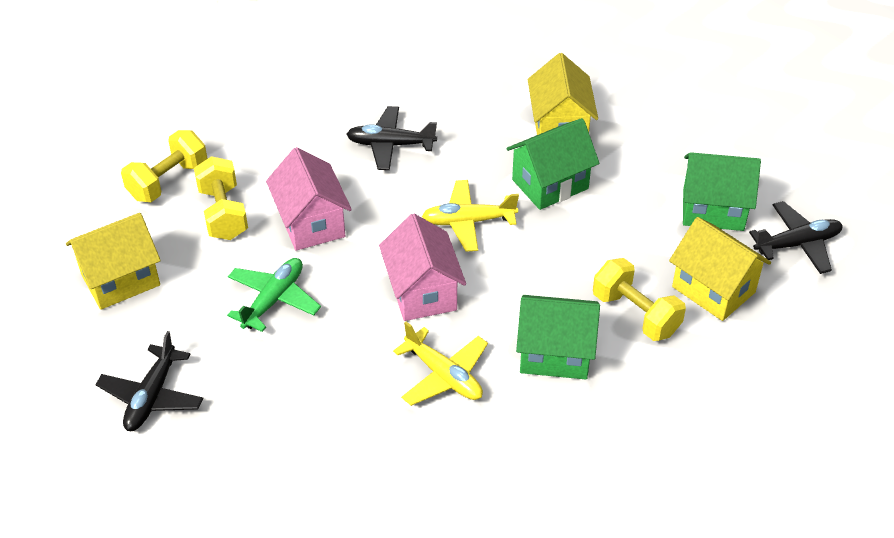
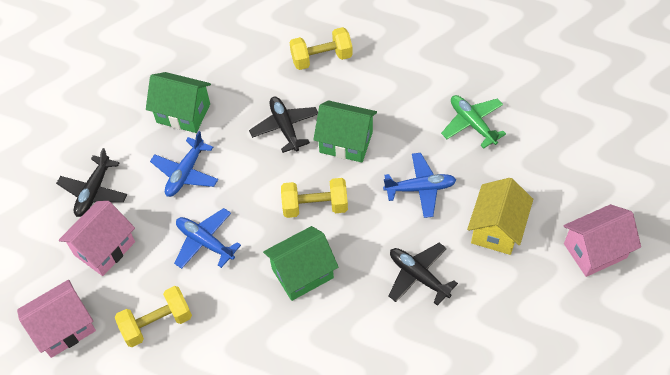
blue plane: 0 -> 3
pink house: 2 -> 3
yellow house: 3 -> 1
yellow plane: 2 -> 0

